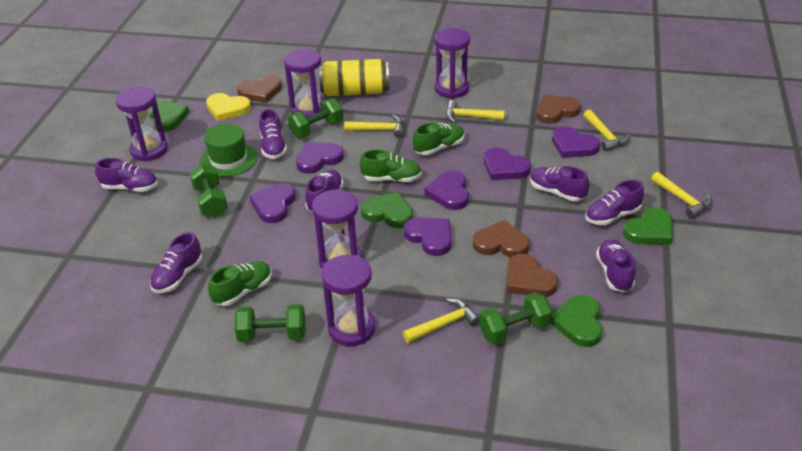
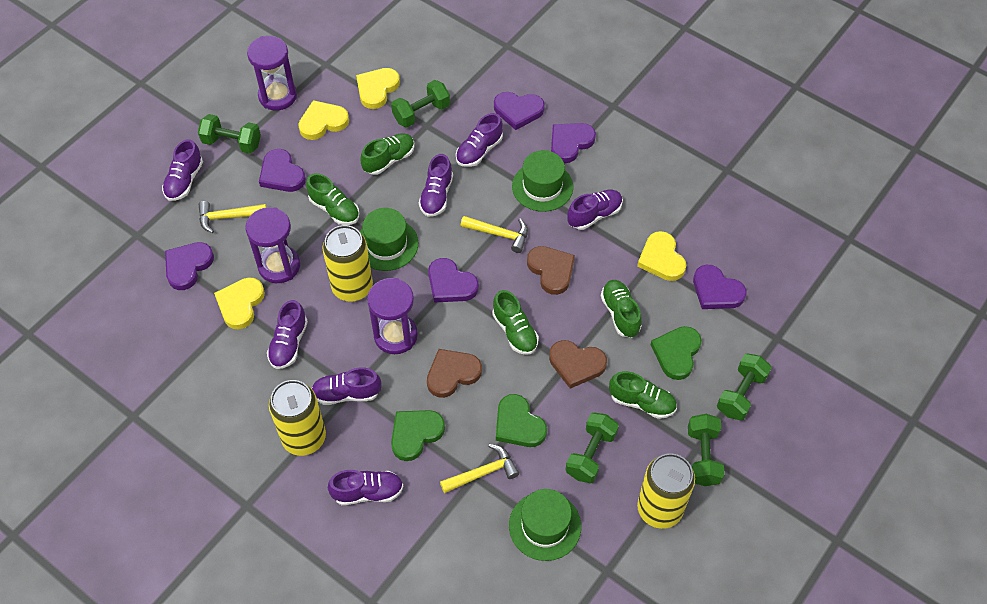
brown heart: 4 -> 3
green dumbbell: 4 -> 5
green hat: 1 -> 3
green heart: 4 -> 3
green shoe: 3 -> 5
purple hourglass: 5 -> 3
yellow can: 1 -> 3
yellow hammer: 5 -> 3
yellow heart: 1 -> 4

